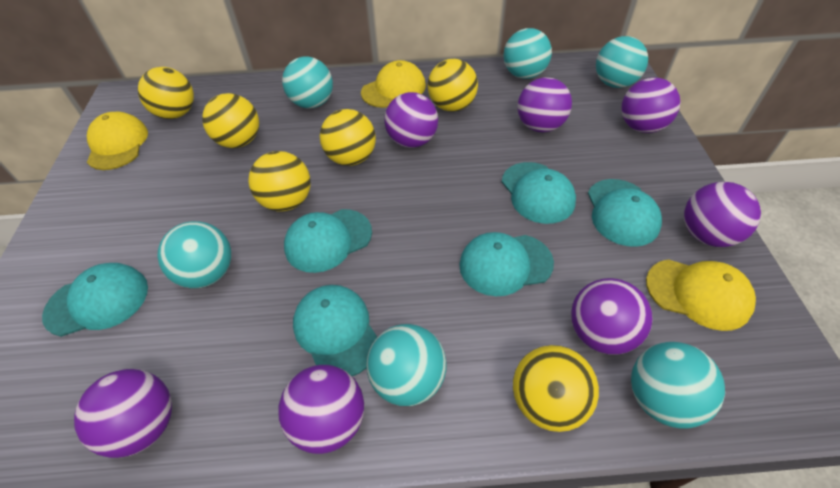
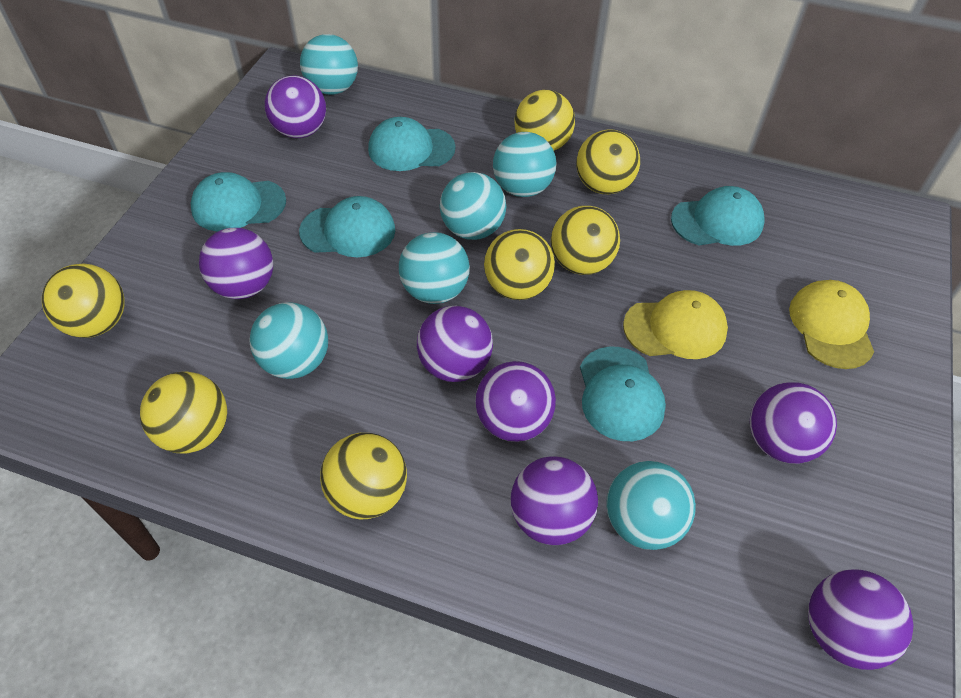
turquoise cap: 6 -> 5
yellow ball: 6 -> 7
yellow cap: 3 -> 2

